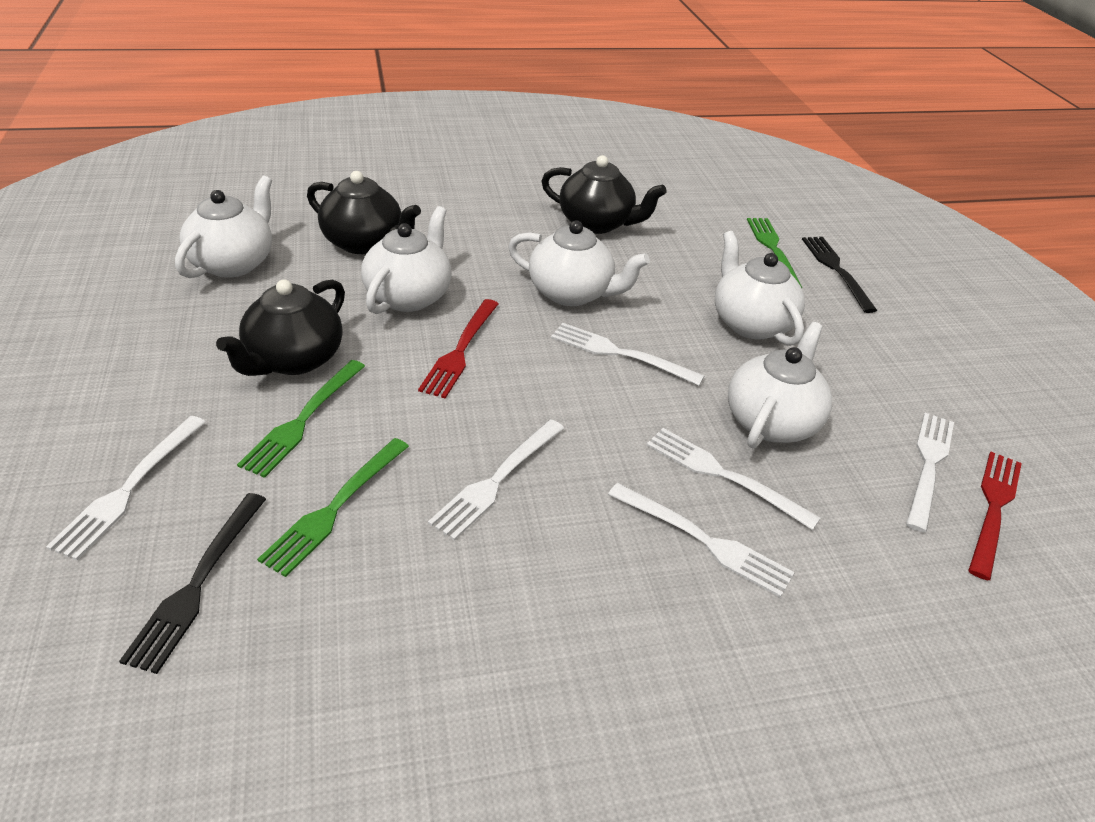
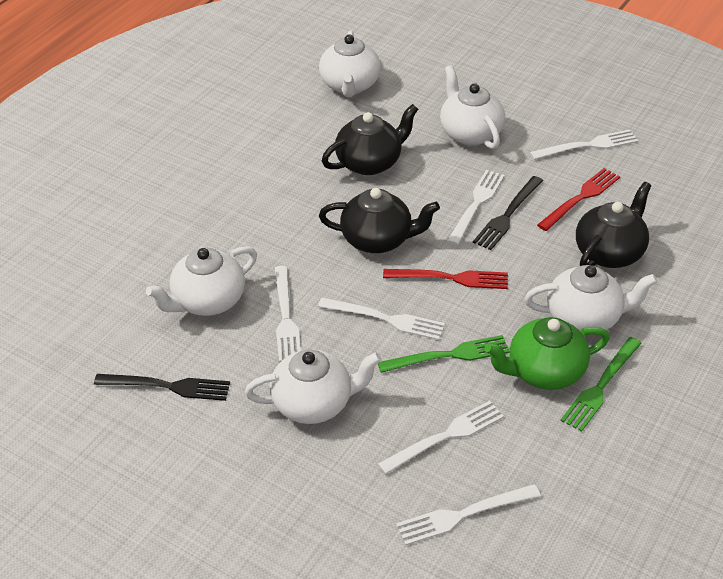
green fork: 3 -> 2
green teapot: 0 -> 1

